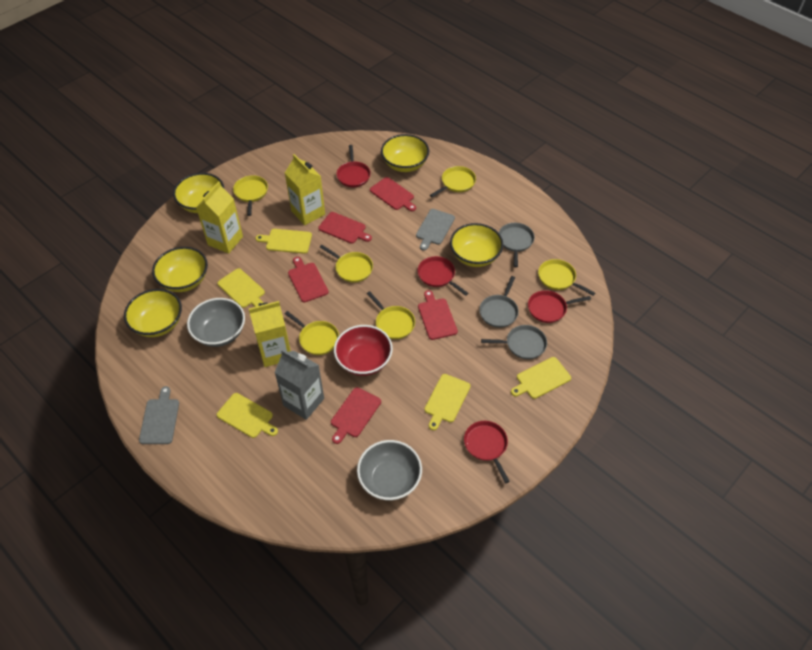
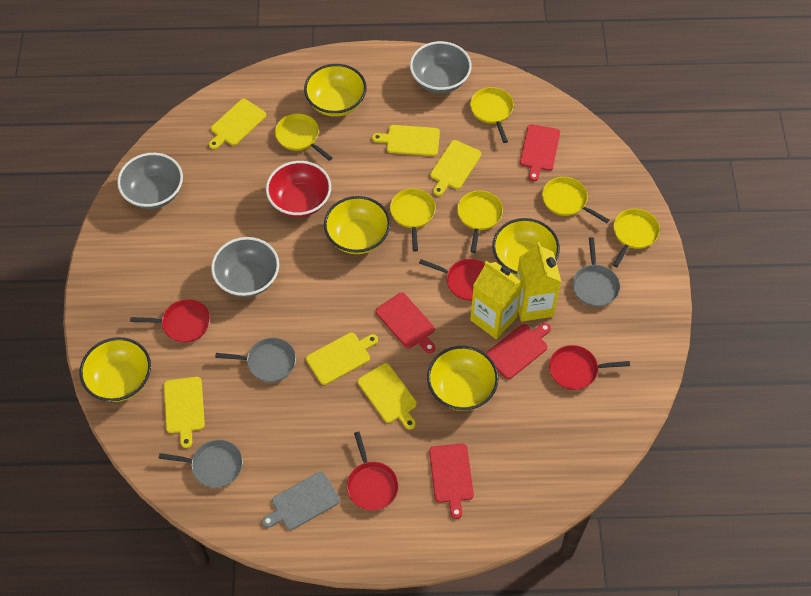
grey bowl: 2 -> 3
grey carton: 1 -> 0
grey cutting board: 2 -> 1
red cutting board: 5 -> 4
yellow carton: 3 -> 2
yellow cutting board: 5 -> 6

